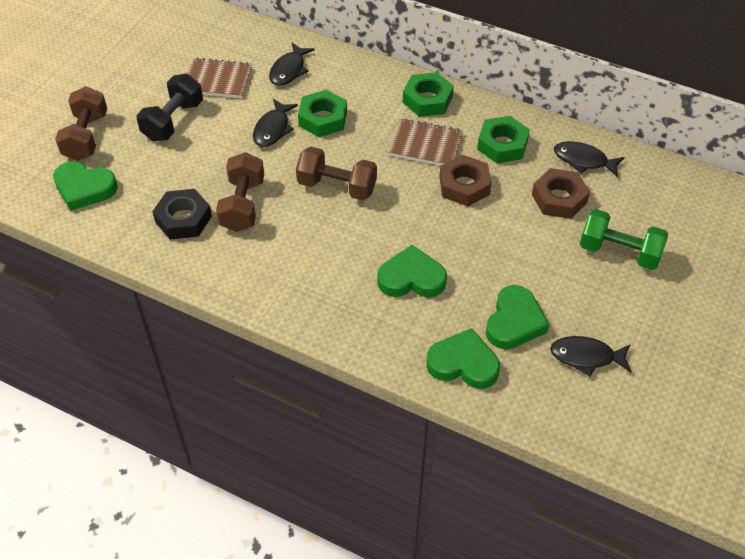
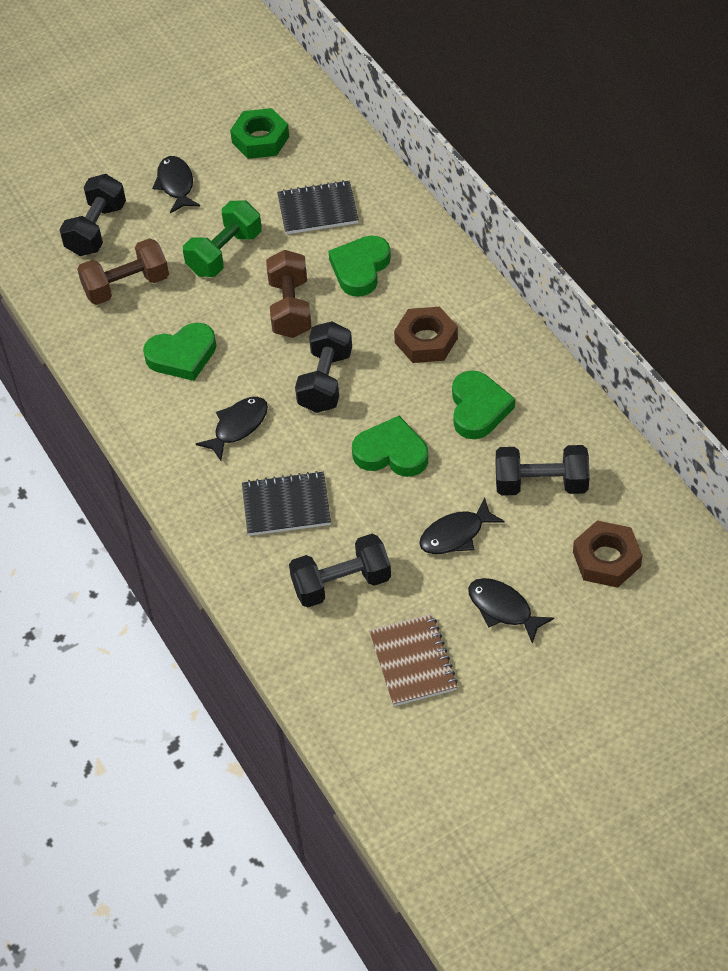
black dumbbell: 1 -> 4
black notebook: 0 -> 2
black nut: 1 -> 0
brown dumbbell: 3 -> 2
brown notebook: 2 -> 1
green nut: 3 -> 1

